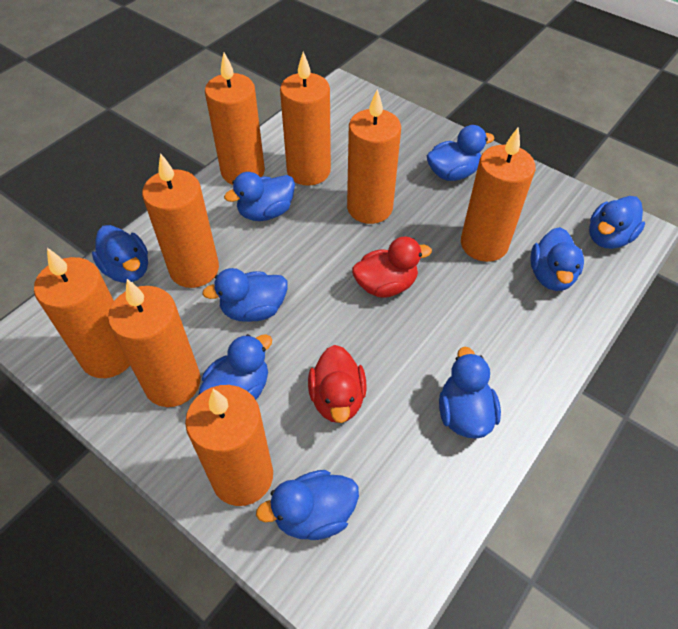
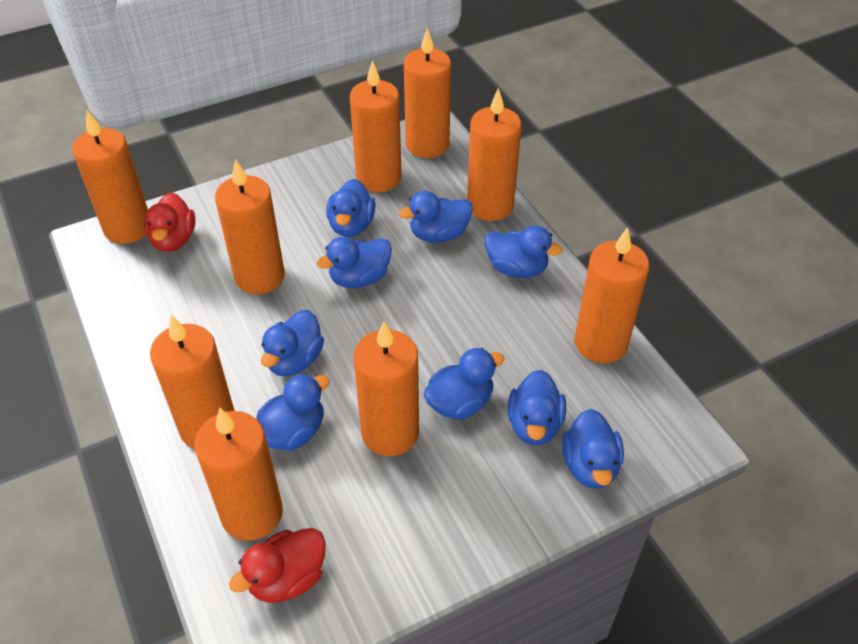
orange candle: 8 -> 9

